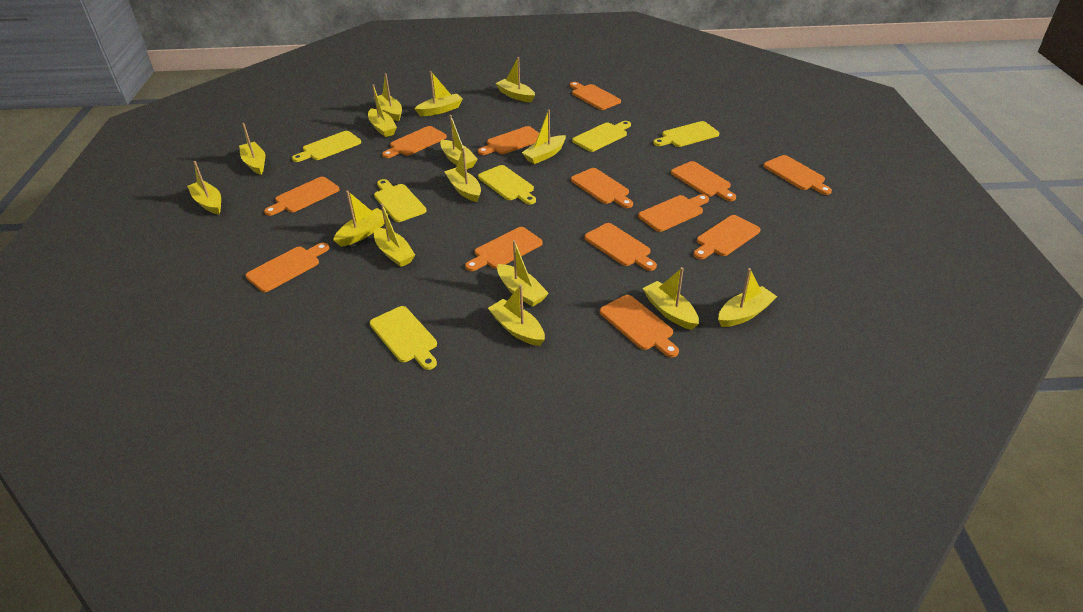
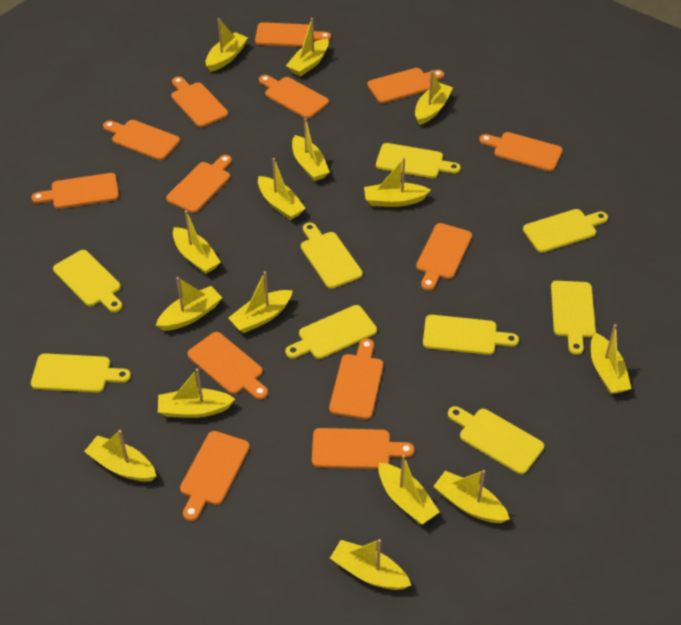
yellow cutting board: 6 -> 9

